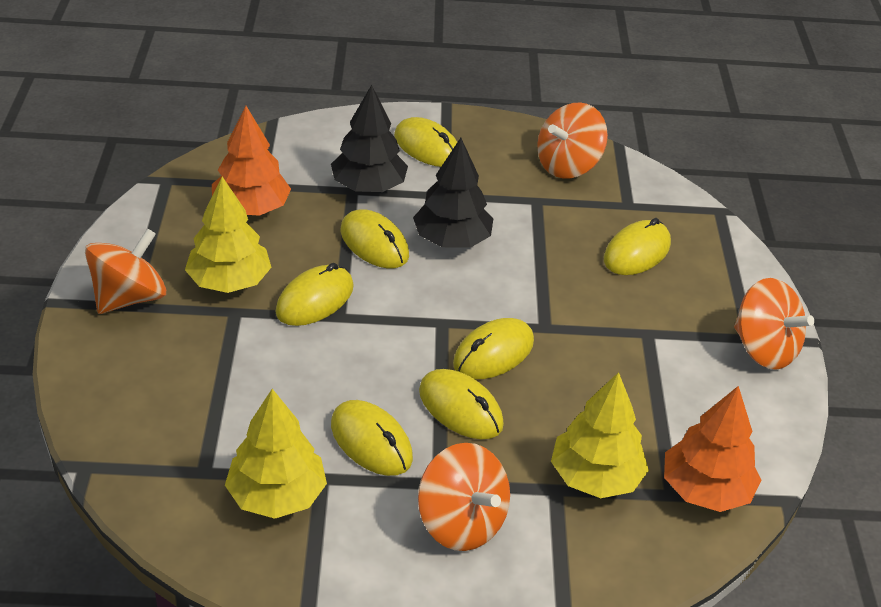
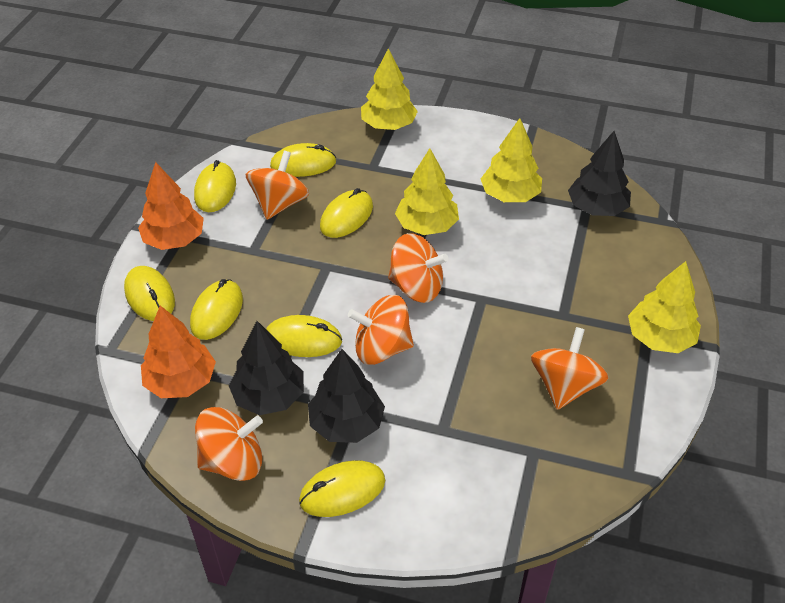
black tree: 2 -> 3
orange spinning top: 4 -> 5
yellow tree: 3 -> 4

